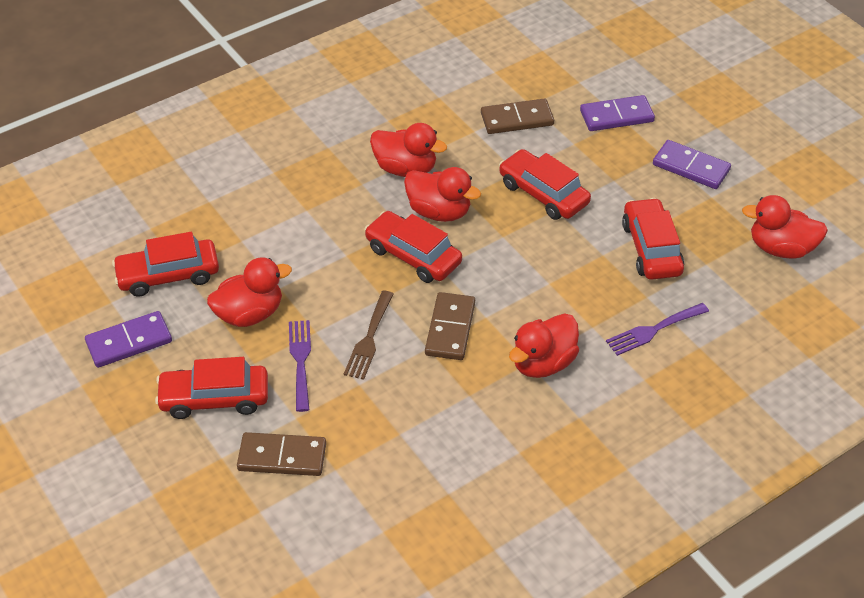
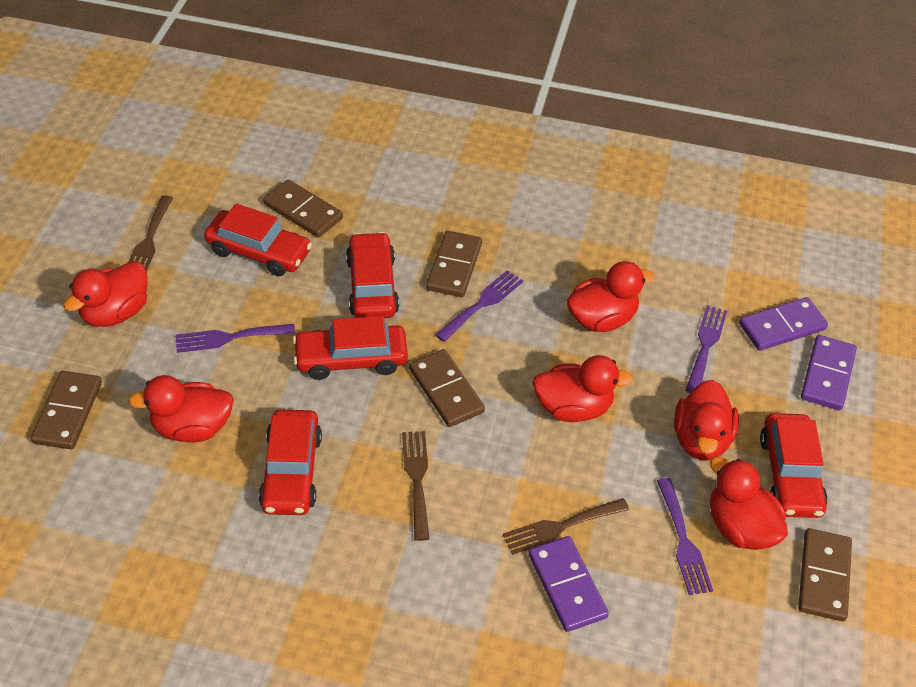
brown domino: 3 -> 5
brown fork: 1 -> 3
purple fork: 2 -> 4
red duck: 5 -> 6

